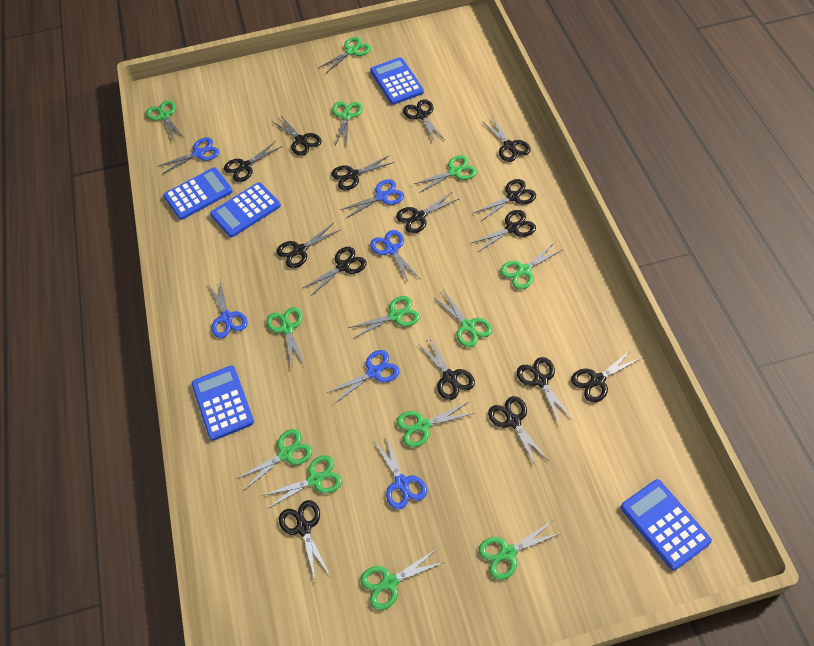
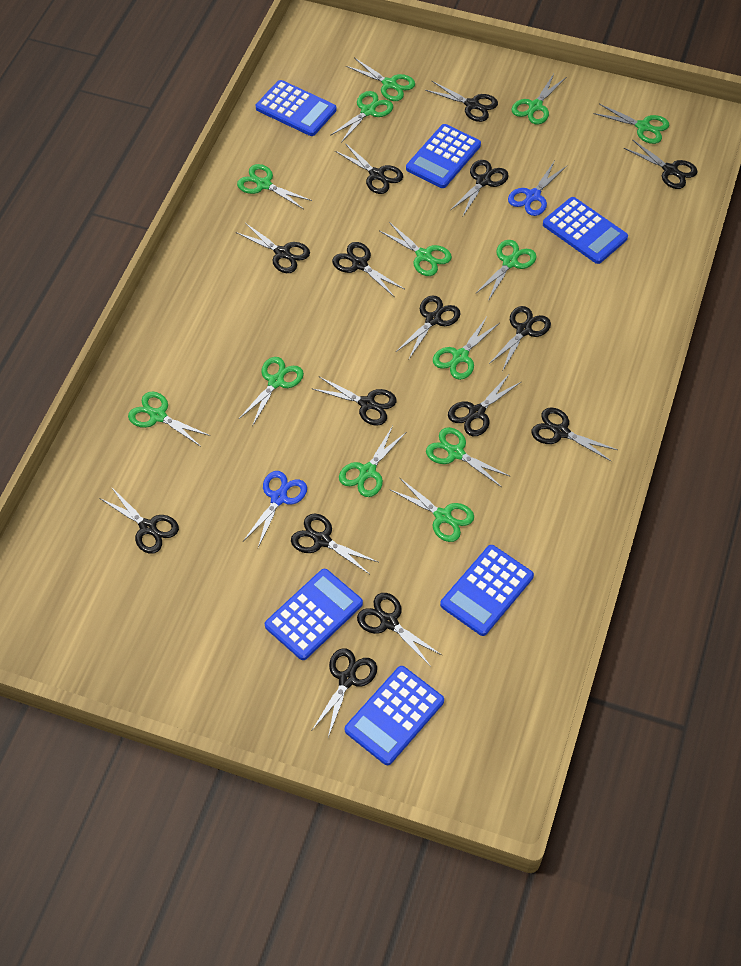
blue calculator: 5 -> 6
blue scissors: 6 -> 2

